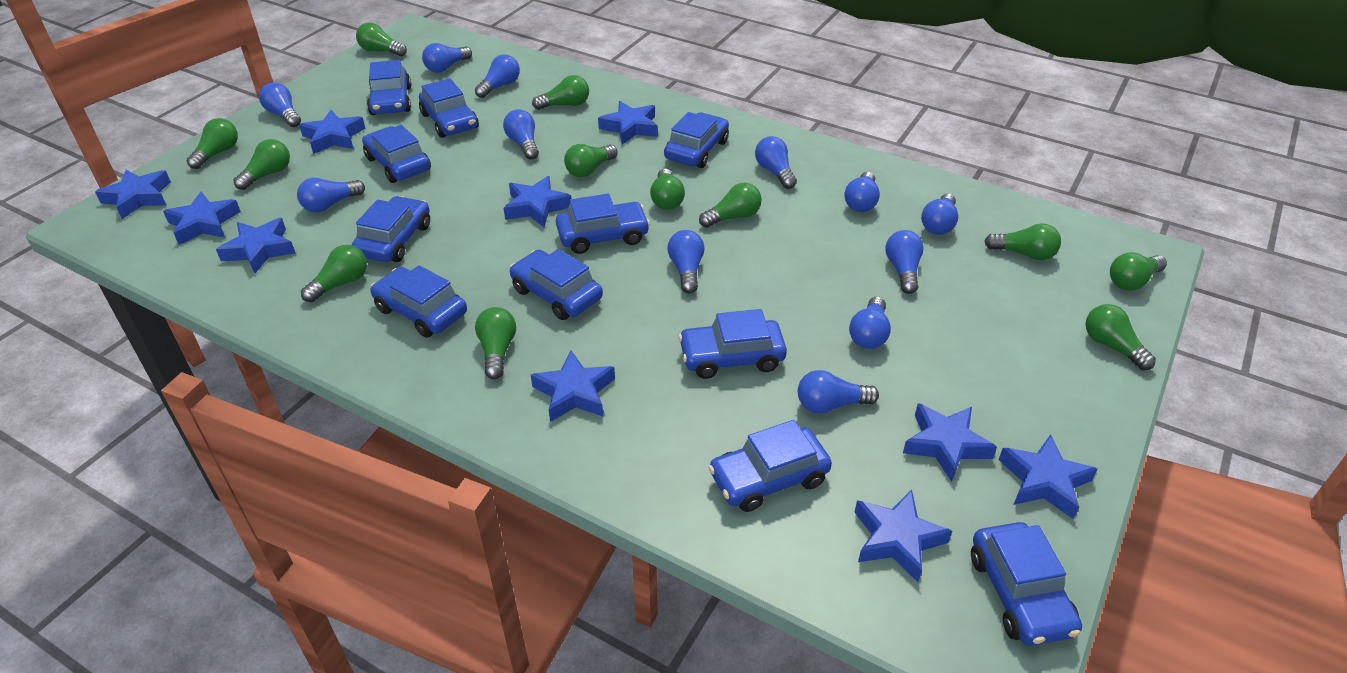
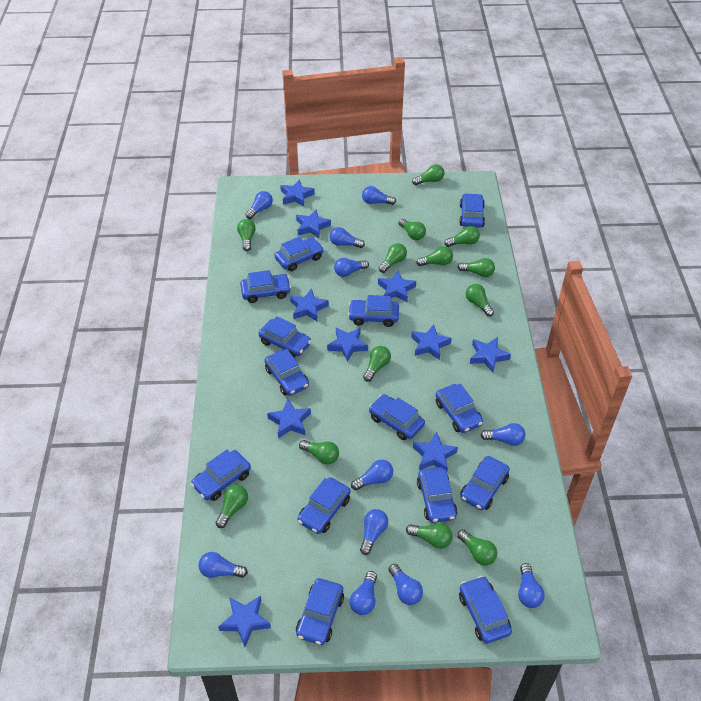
blue car: 11 -> 14
blue light bulb: 12 -> 11
green light bulb: 12 -> 13

